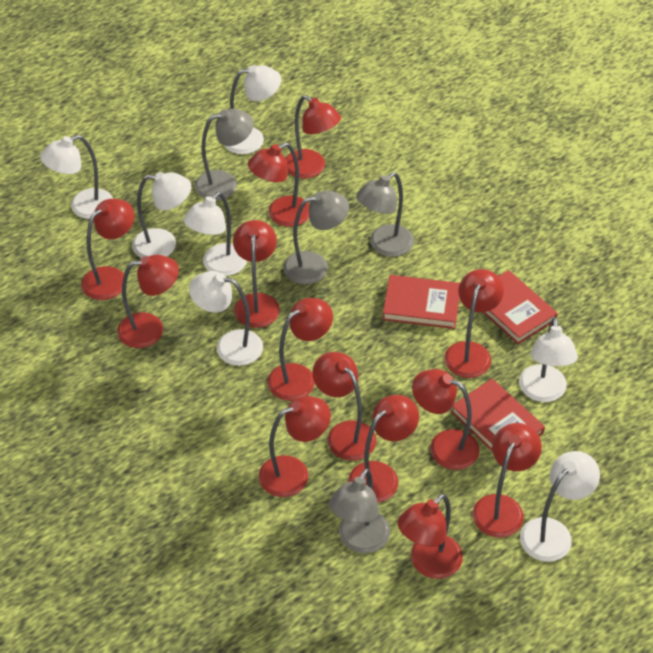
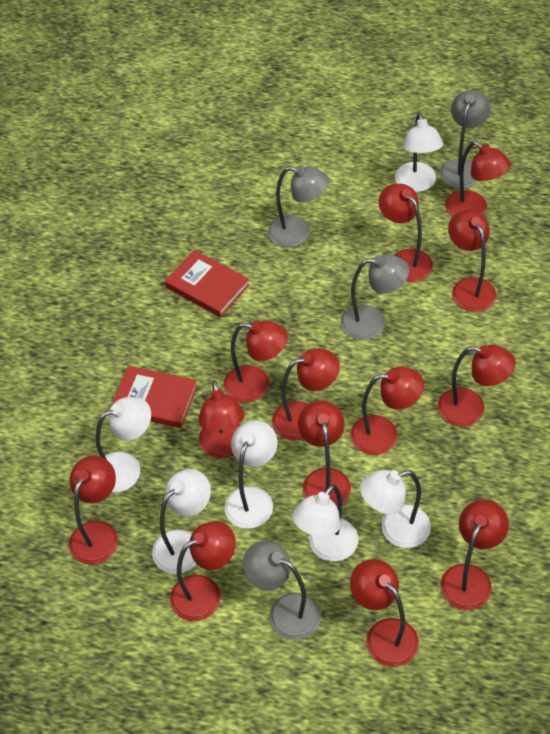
red book: 3 -> 2
white lamp: 7 -> 6

